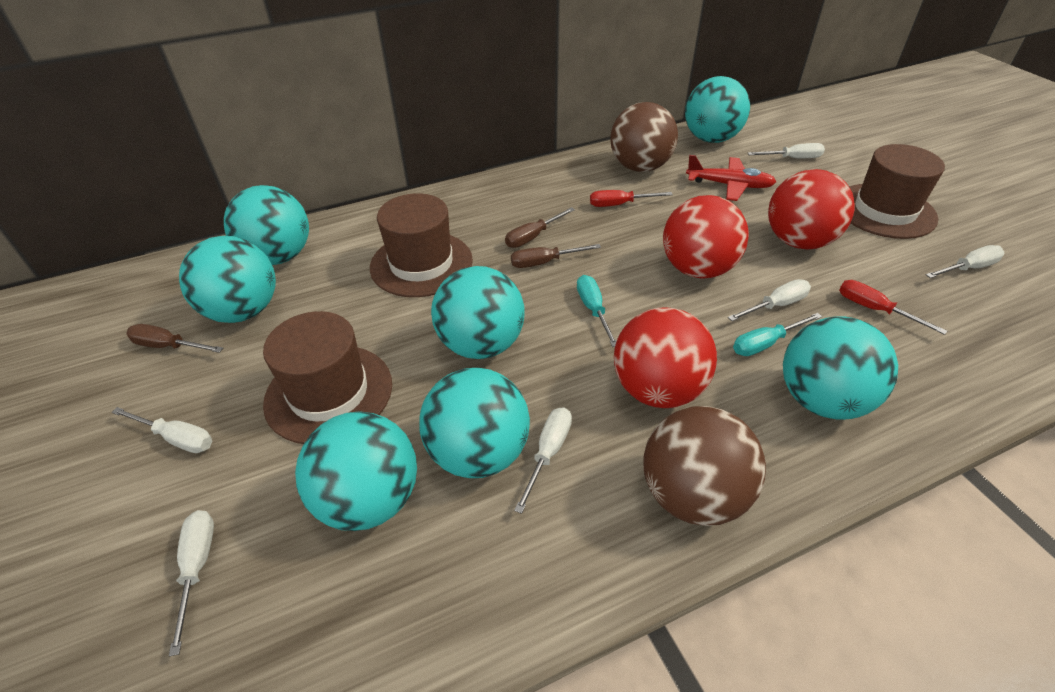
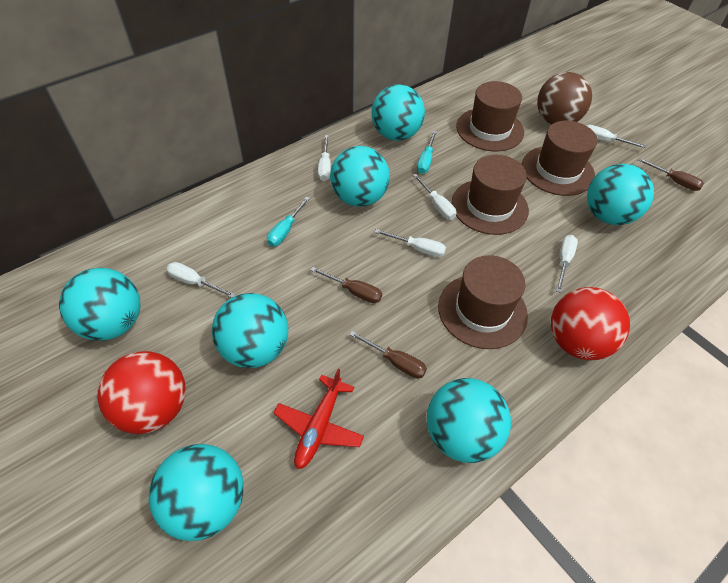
brown ball: 2 -> 1
brown hat: 3 -> 4
red ball: 3 -> 2
red screwdriver: 2 -> 0

